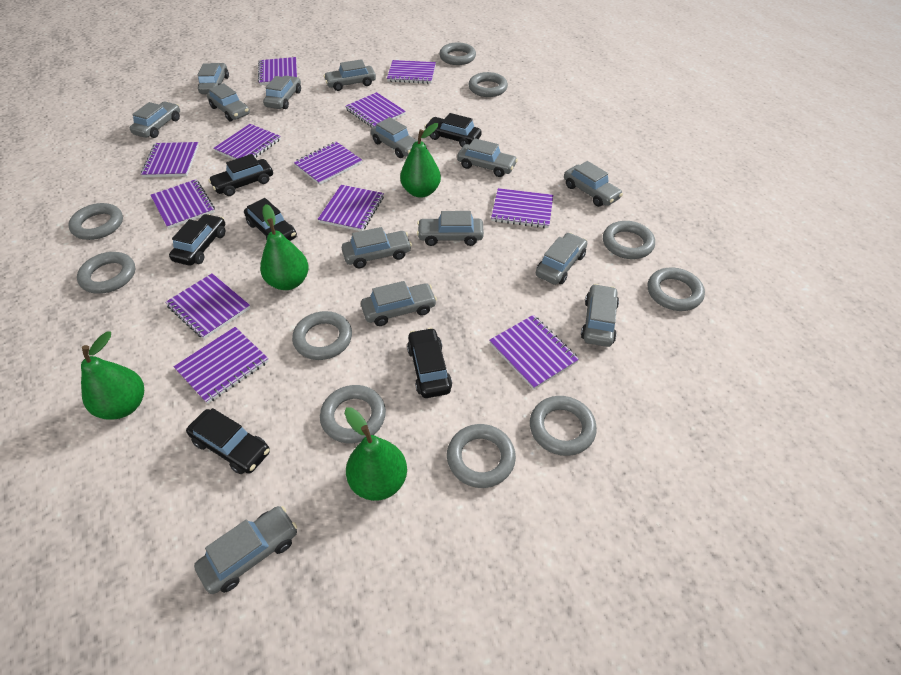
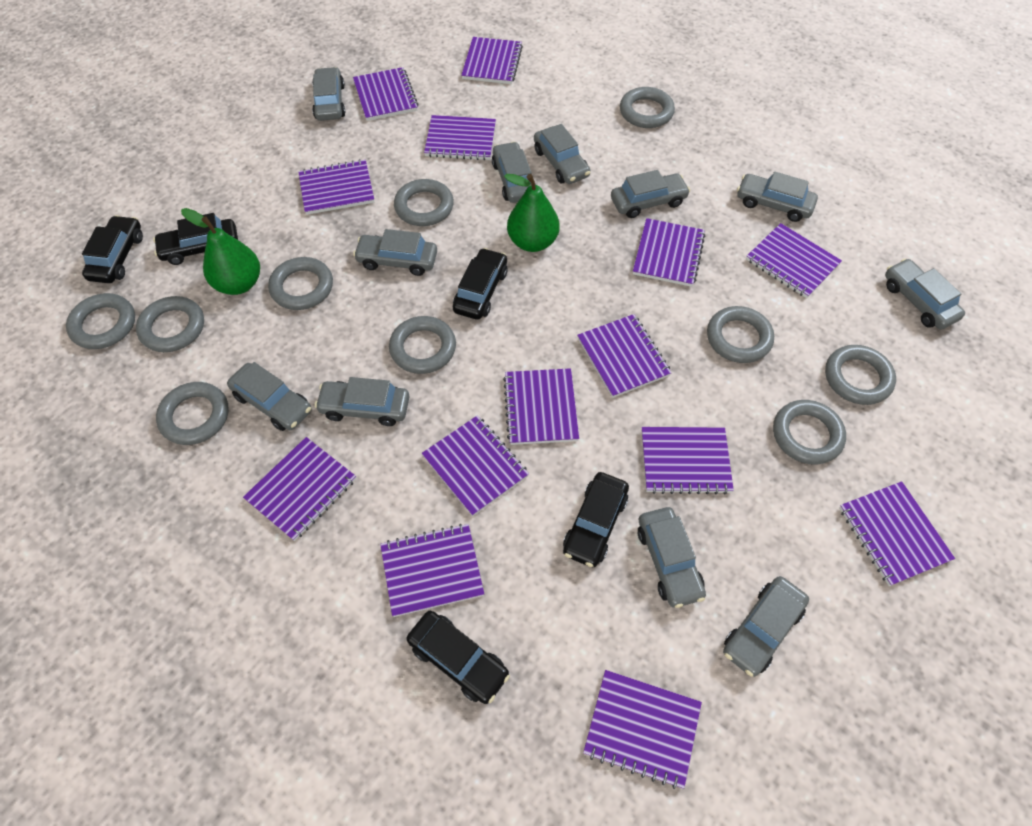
black car: 6 -> 5
green pear: 4 -> 2
grey car: 14 -> 11
purple notebook: 12 -> 14

